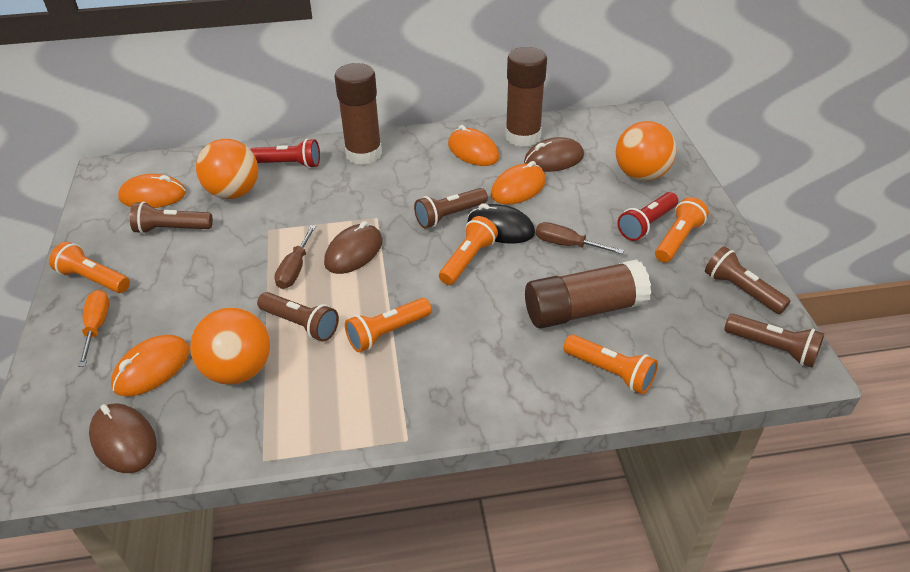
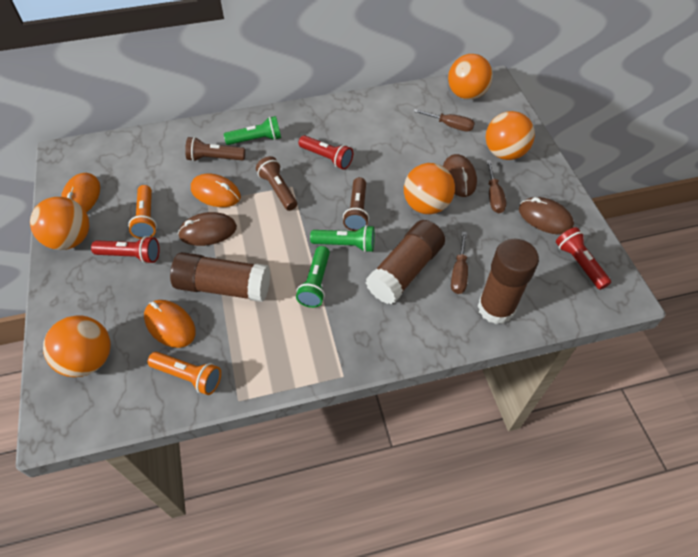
black mouse: 1 -> 0
brown flashlight: 5 -> 3
brown screwdriver: 2 -> 3
green flashlight: 0 -> 3
orange ball: 3 -> 5
orange flashlight: 5 -> 2
orange mouse: 4 -> 3
orange screwdriver: 1 -> 0
red flashlight: 2 -> 3

